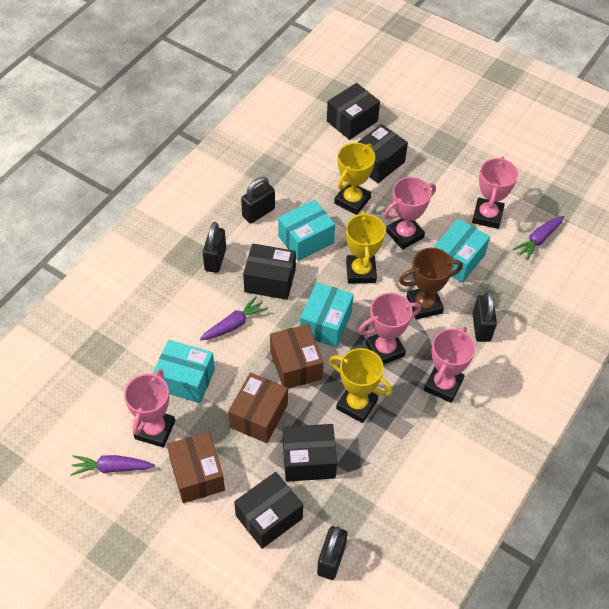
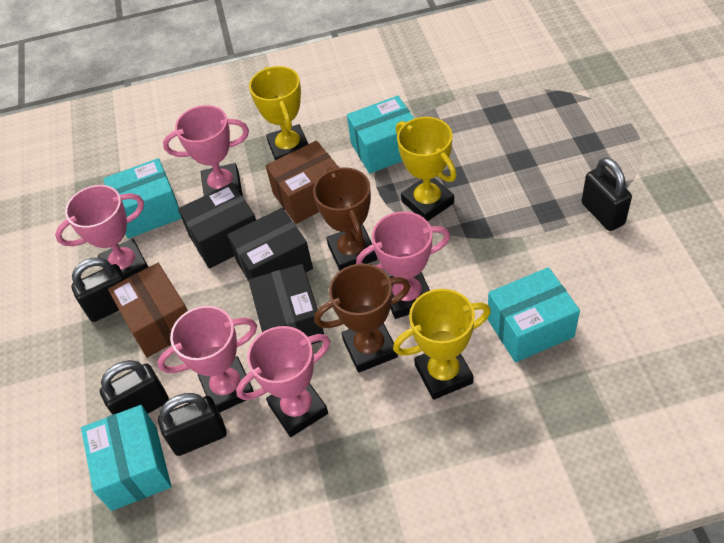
black box: 5 -> 3
brown box: 3 -> 2
brown trophy: 1 -> 2
purple carrot: 3 -> 0

